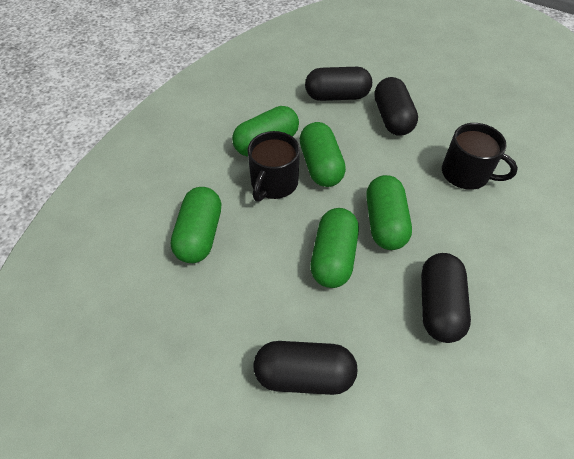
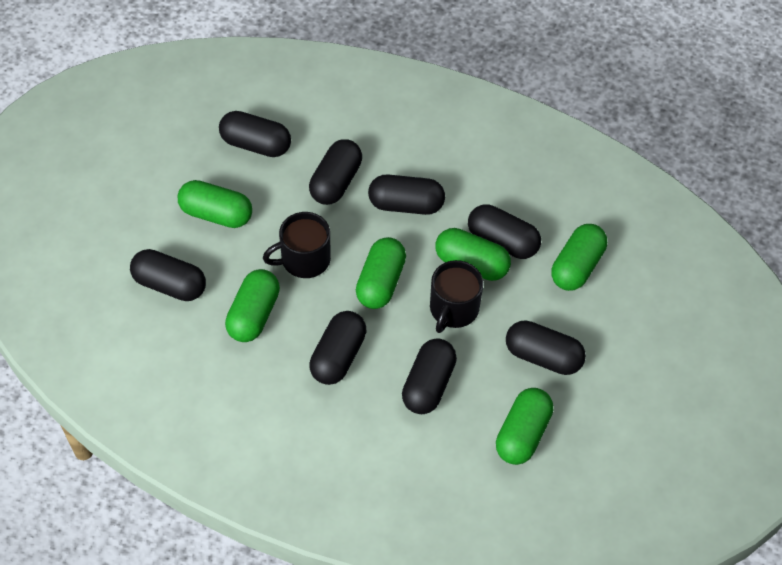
black capsule: 4 -> 8
green capsule: 5 -> 6

